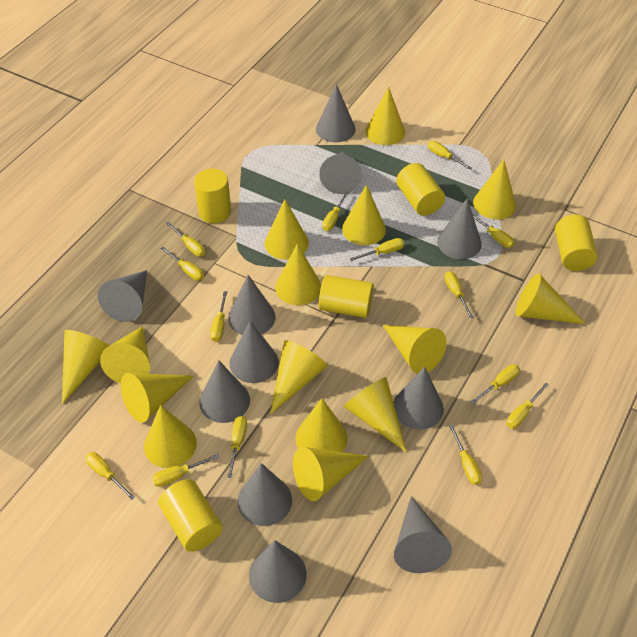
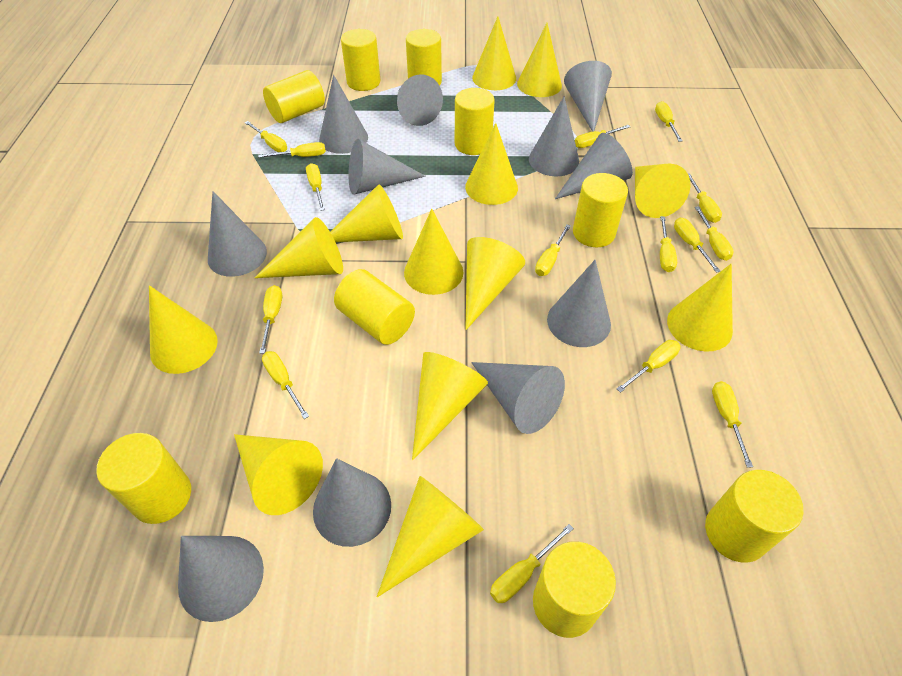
yellow cone: 15 -> 13
yellow cylinder: 5 -> 9
yellow screwdriver: 14 -> 15

